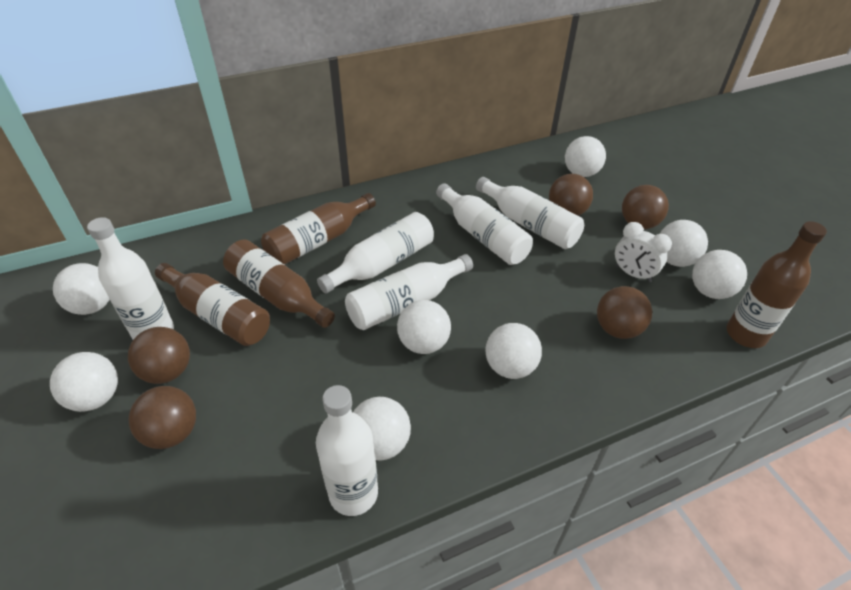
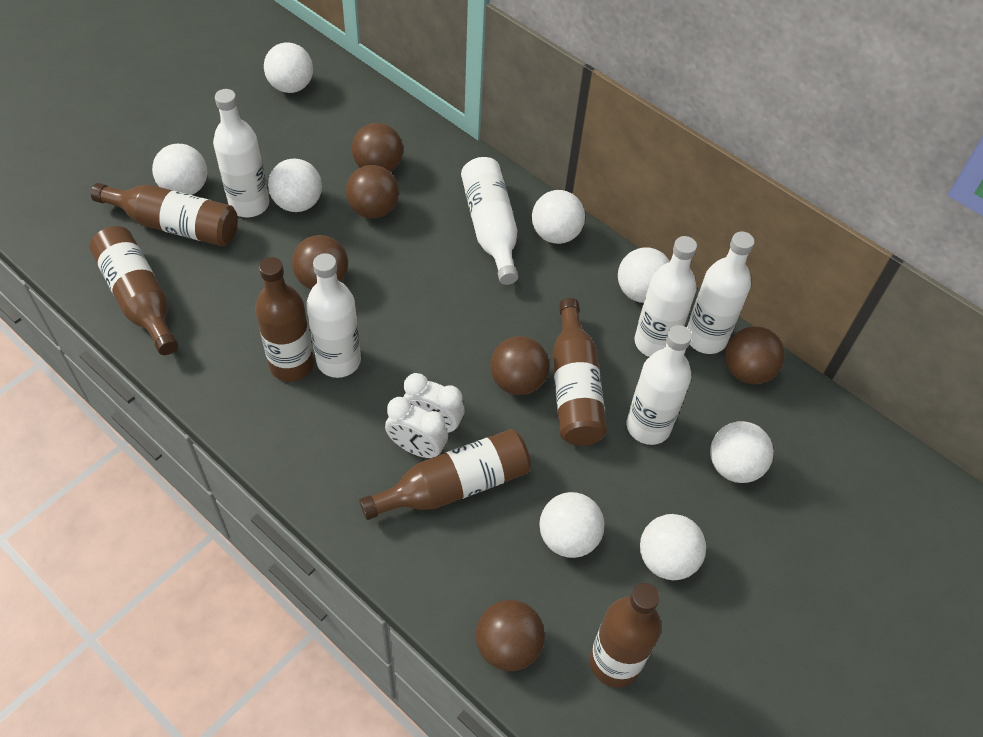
brown ball: 5 -> 6
brown bottle: 4 -> 6
white clock: 1 -> 2

